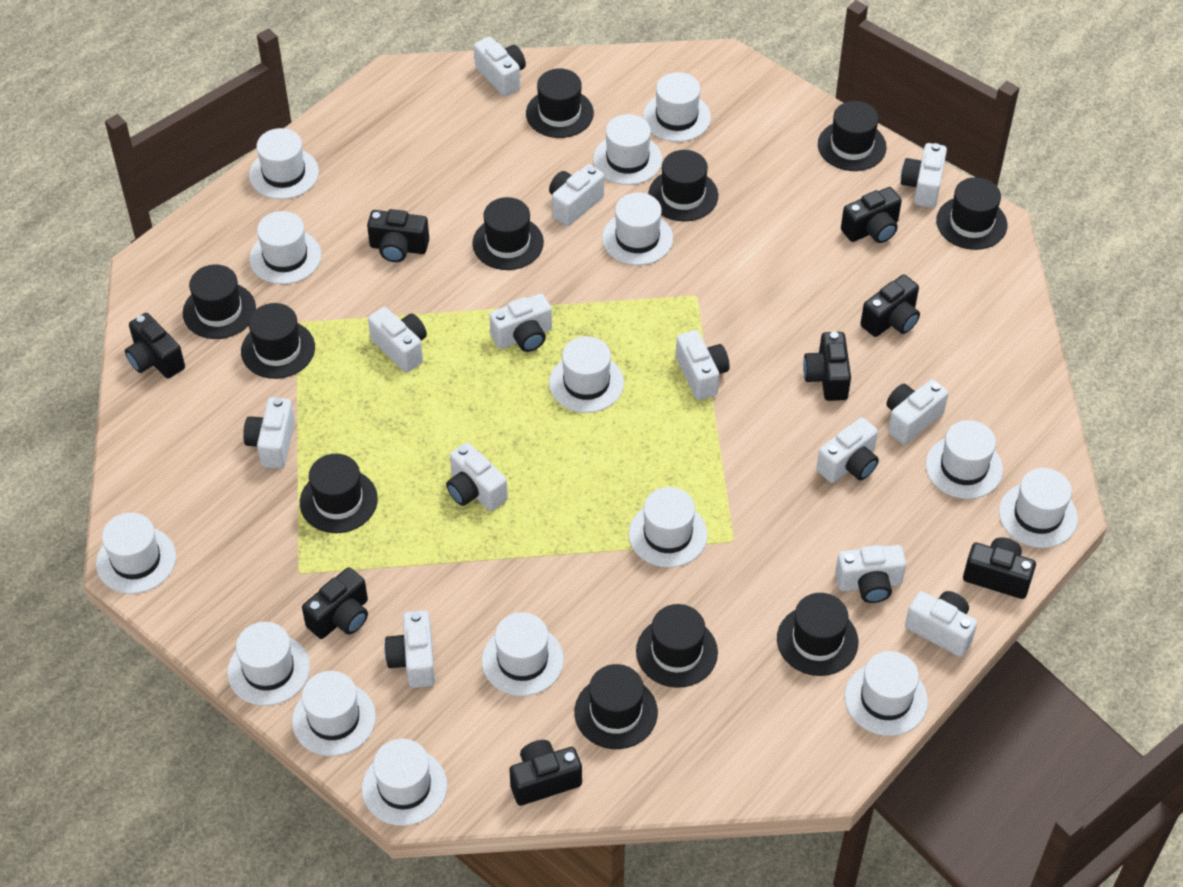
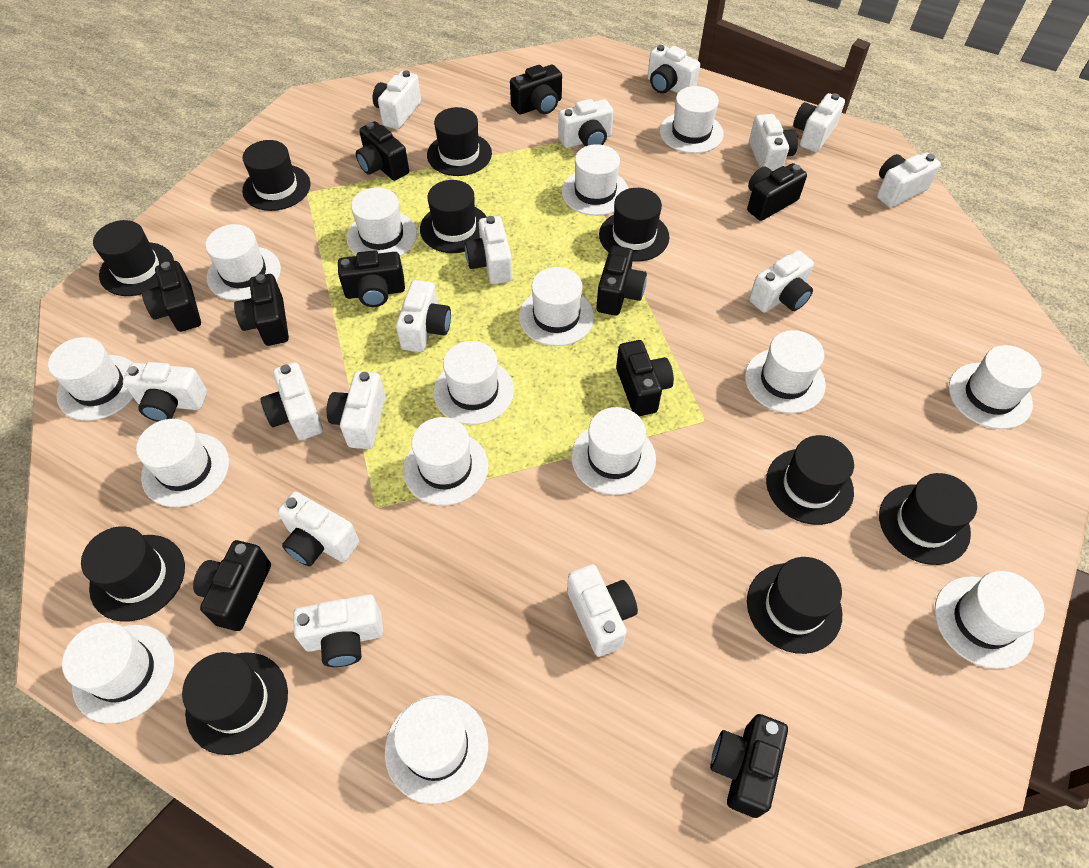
black camera: 8 -> 10
black hat: 11 -> 10
white camera: 13 -> 15

